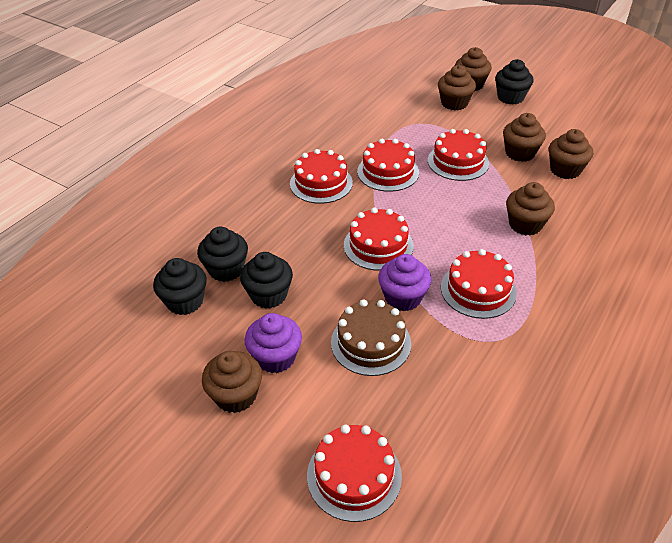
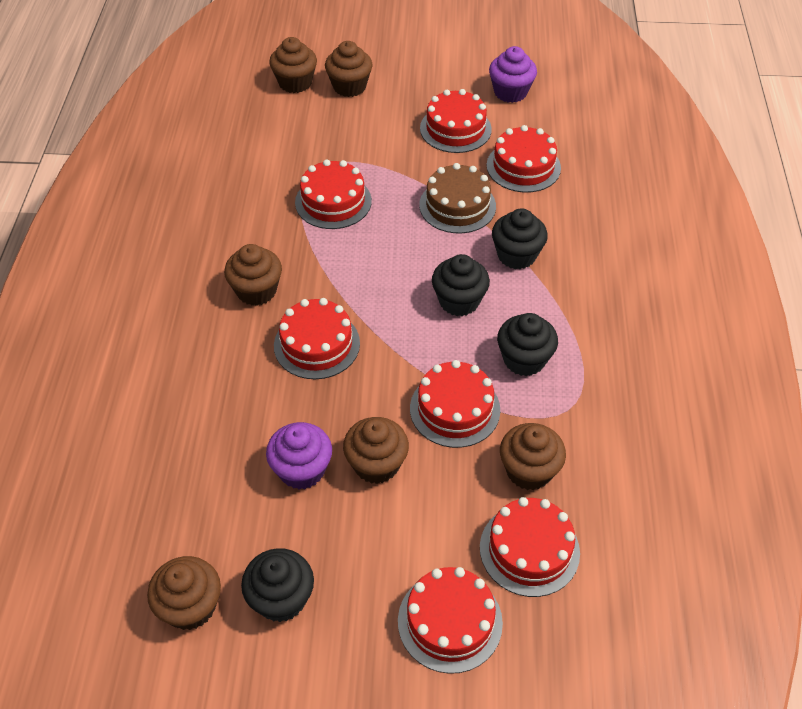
red cake: 6 -> 7

